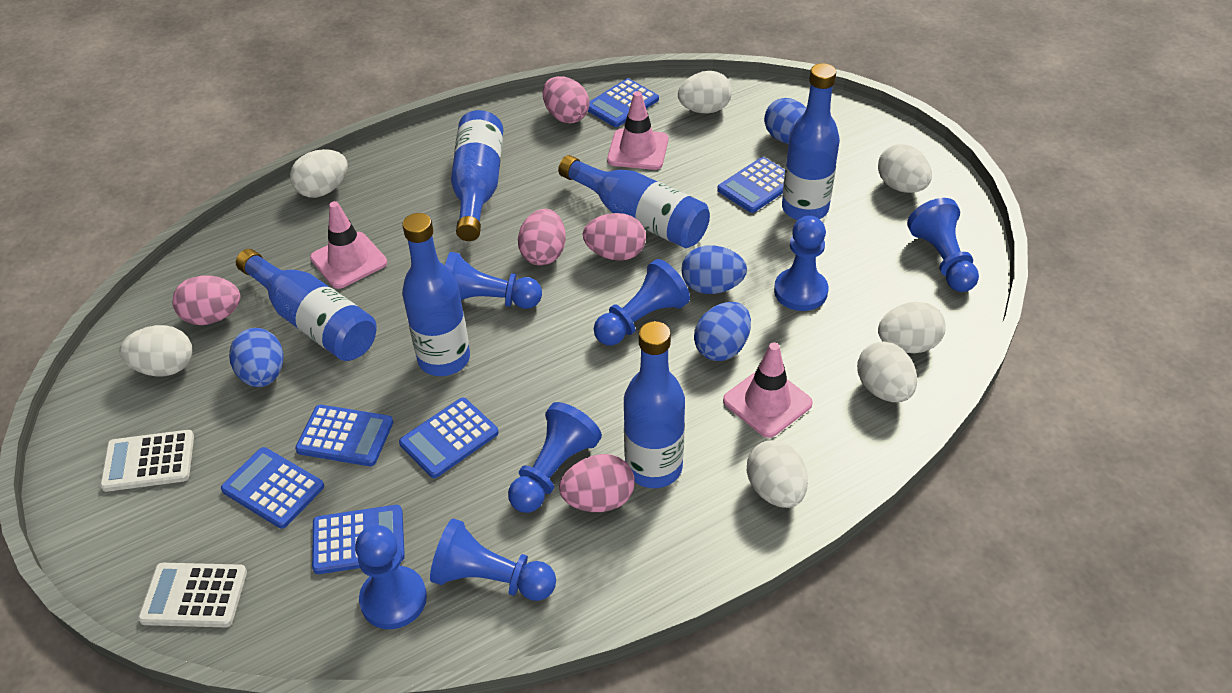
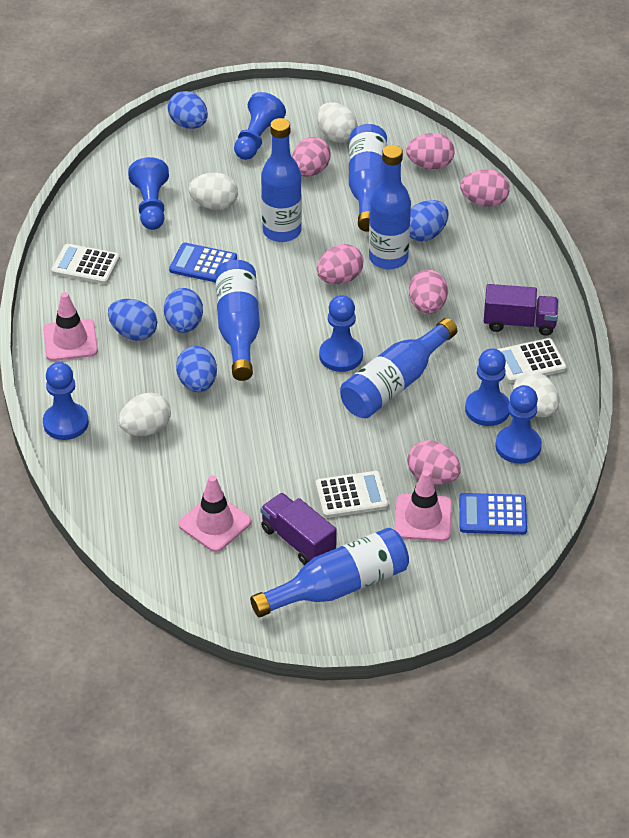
blue calculator: 6 -> 2
blue egg: 4 -> 5
blue pawn: 7 -> 6
pink egg: 5 -> 6
purple truck: 0 -> 2
white calculator: 2 -> 3
white egg: 7 -> 4

